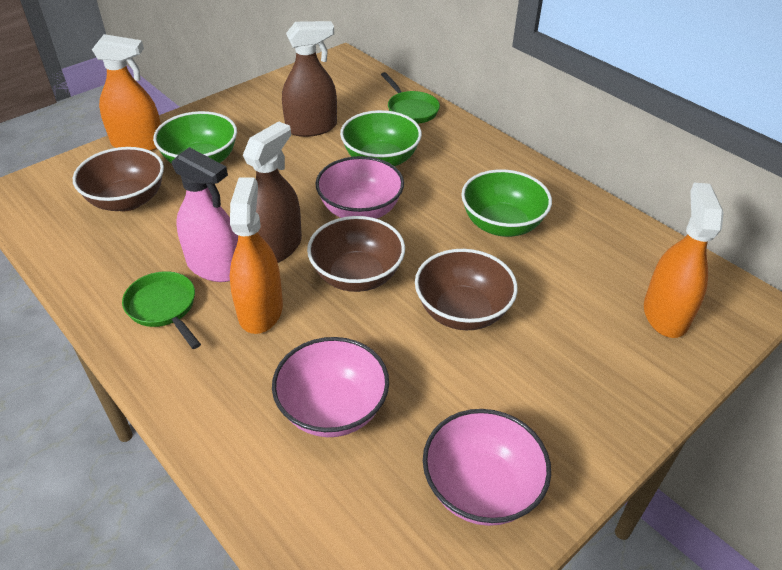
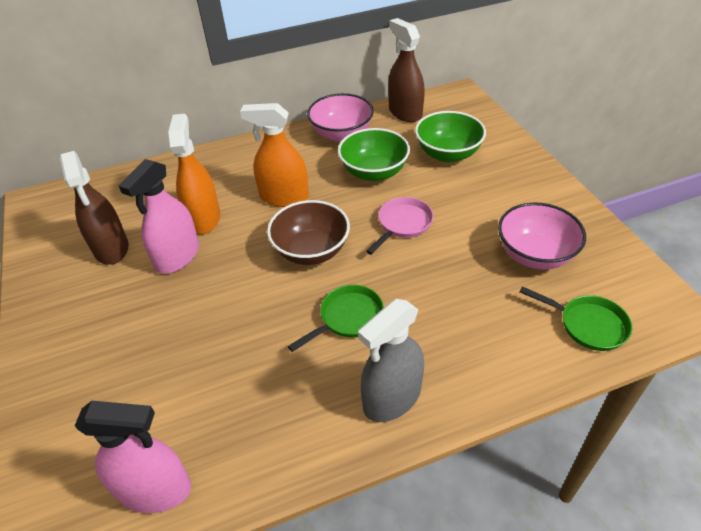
brown bowl: 3 -> 1
green bowl: 3 -> 2
grey spray bottle: 0 -> 1
orange spray bottle: 3 -> 2
pink bowl: 3 -> 2
pink pan: 0 -> 1
pink spray bottle: 1 -> 2

